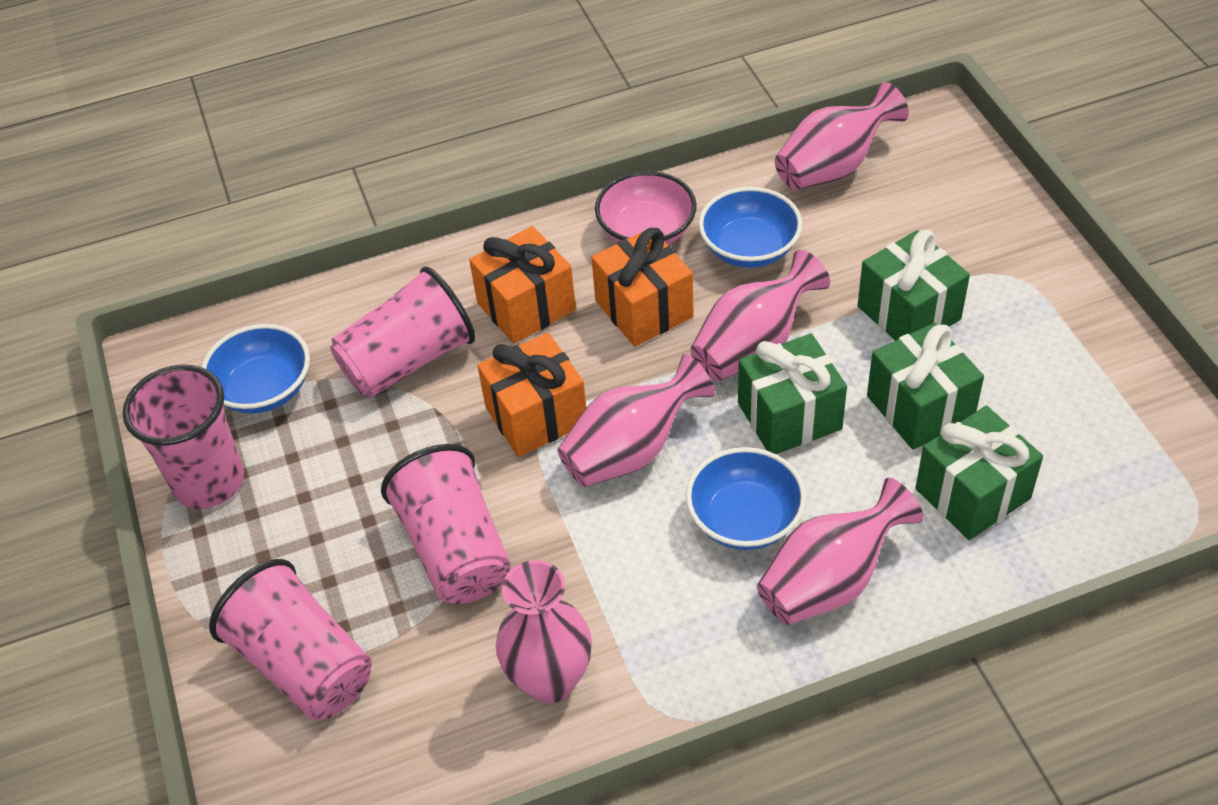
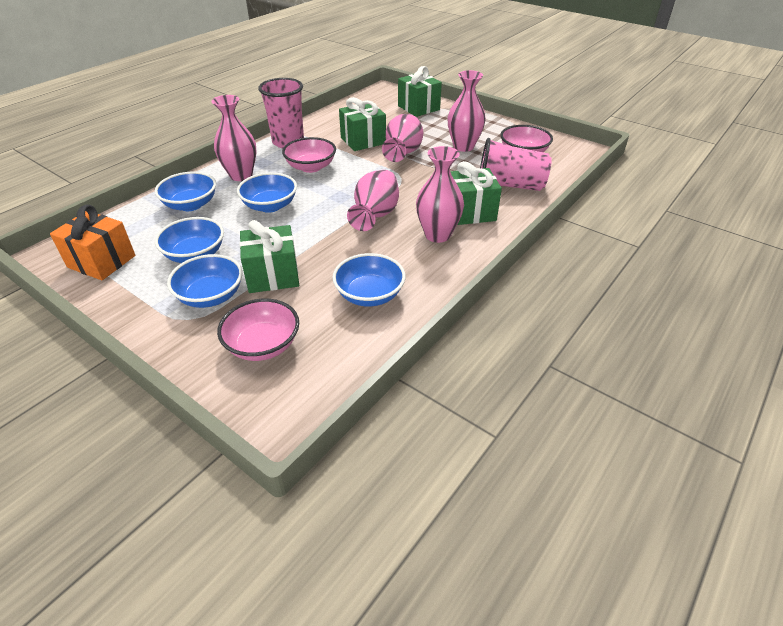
blue bowl: 3 -> 5
orange gift: 3 -> 1
pink bowl: 1 -> 3
pink cup: 4 -> 2

